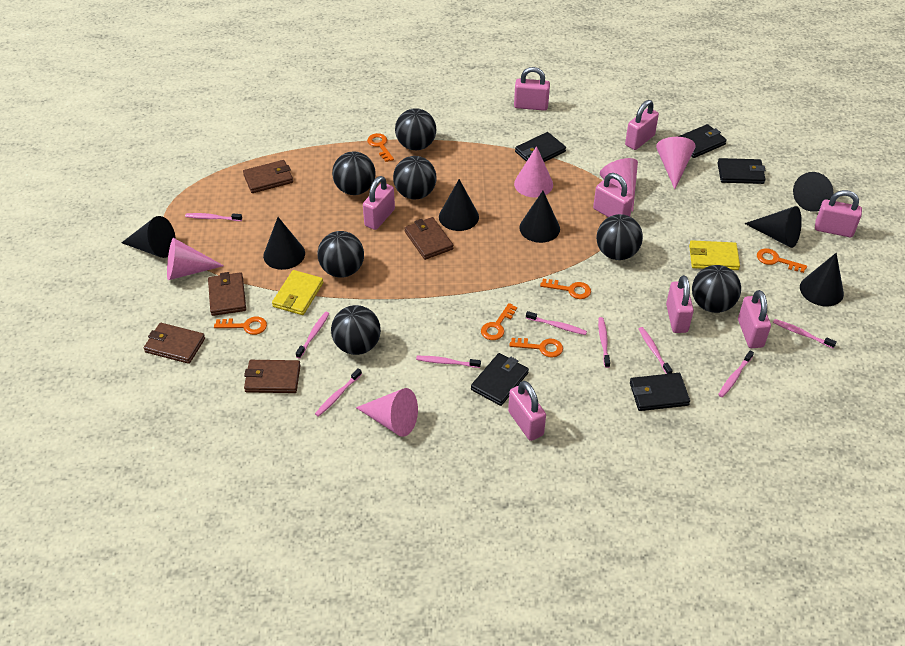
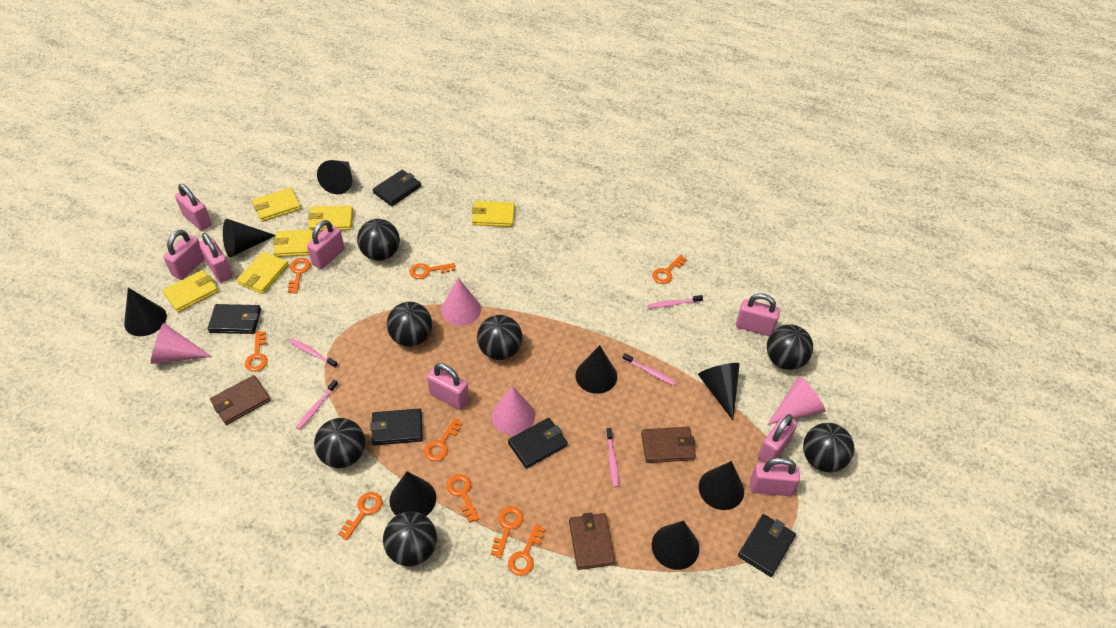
black cone: 7 -> 8
brown wallet: 5 -> 3
orange key: 6 -> 9
pink cone: 5 -> 4
pink toothbrush: 9 -> 5
yellow wallet: 2 -> 6

